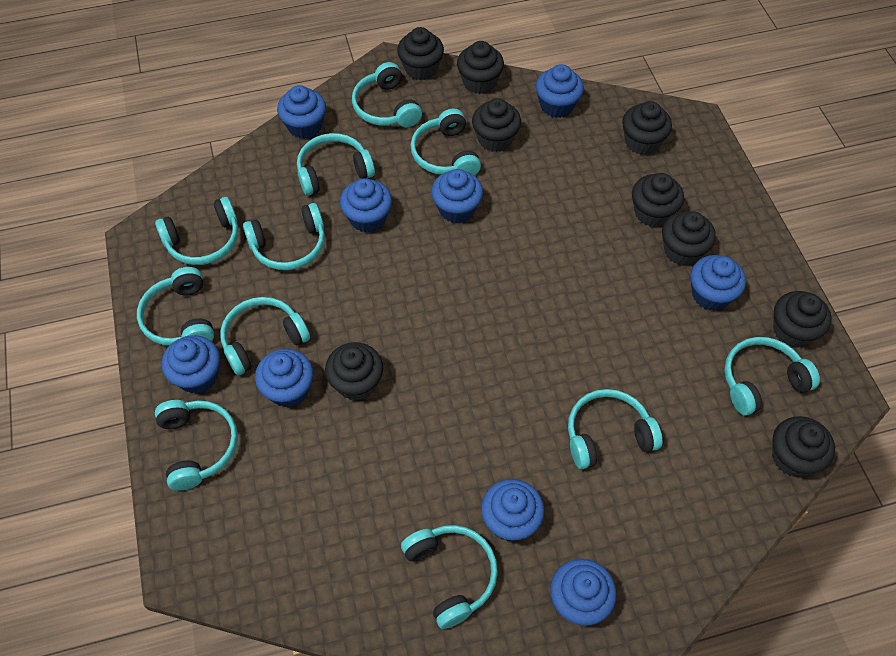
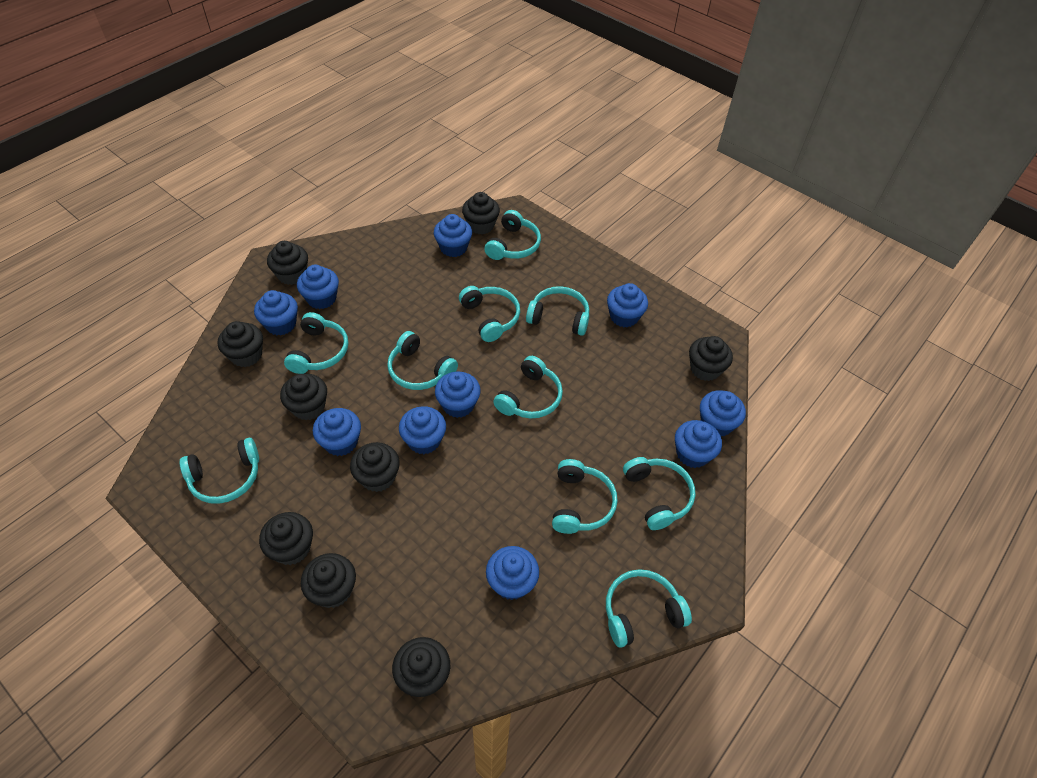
blue cupcake: 9 -> 10
turquoise headphones: 11 -> 10

